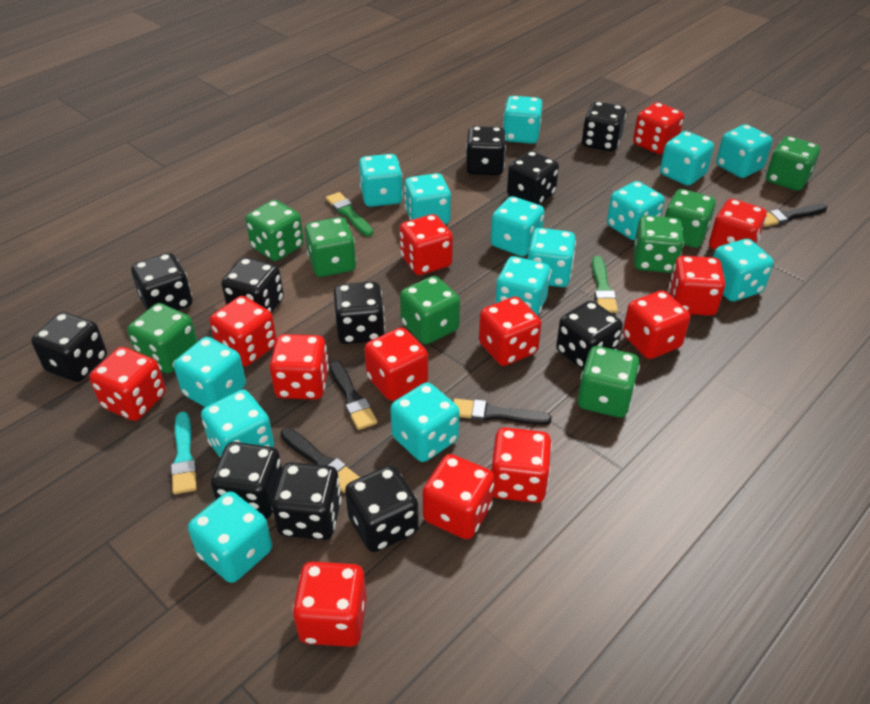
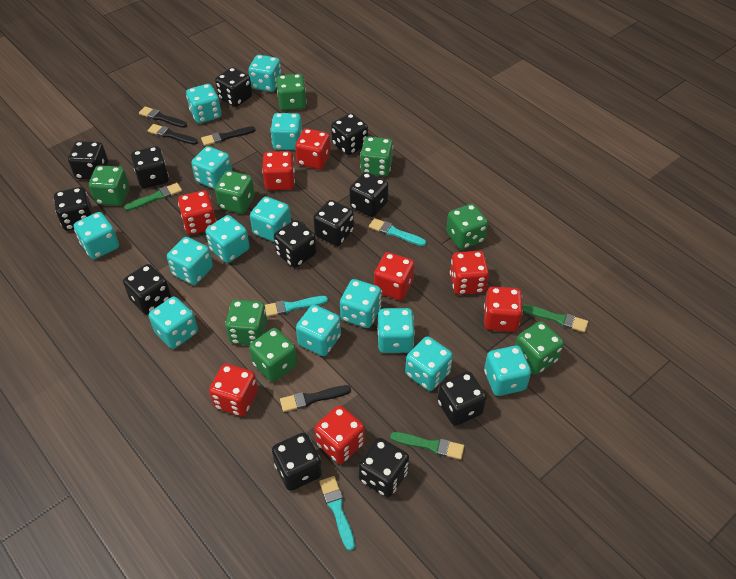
black dice: 11 -> 12
green brush: 2 -> 3
red dice: 13 -> 8
turquoise brush: 1 -> 3

